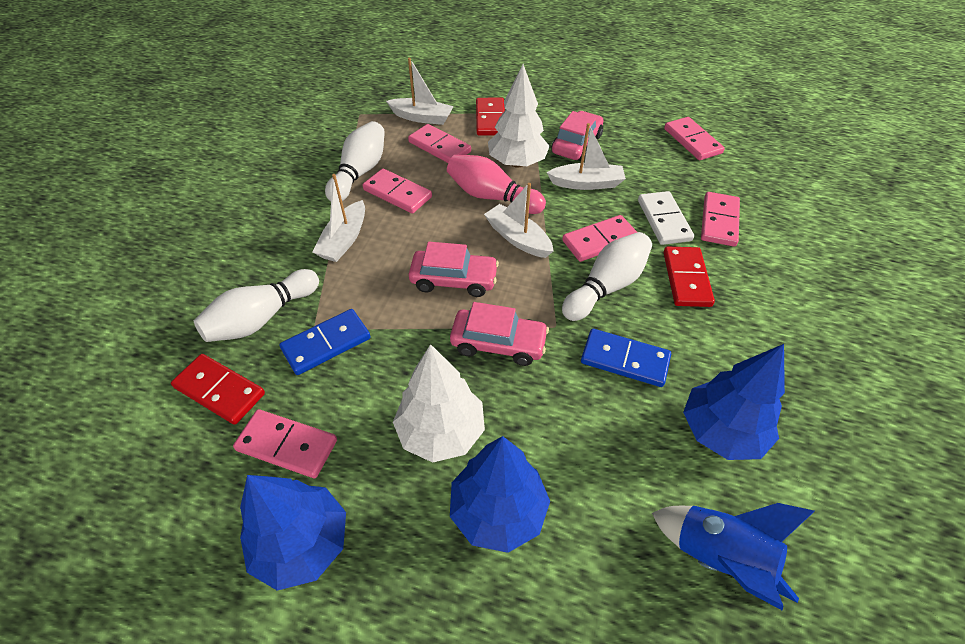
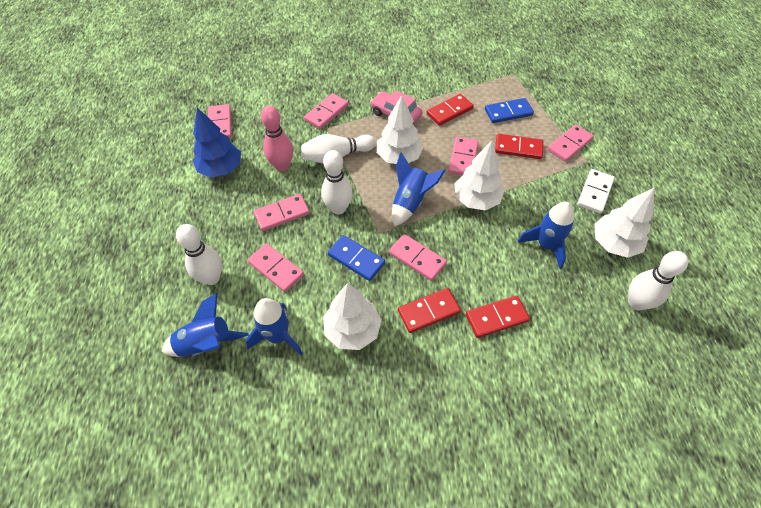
blue rocket: 1 -> 4
blue tree: 3 -> 1
pink car: 3 -> 1
pink domino: 6 -> 7
red domino: 3 -> 4
white boat: 4 -> 0
white bowling pin: 3 -> 4
white tree: 2 -> 4

